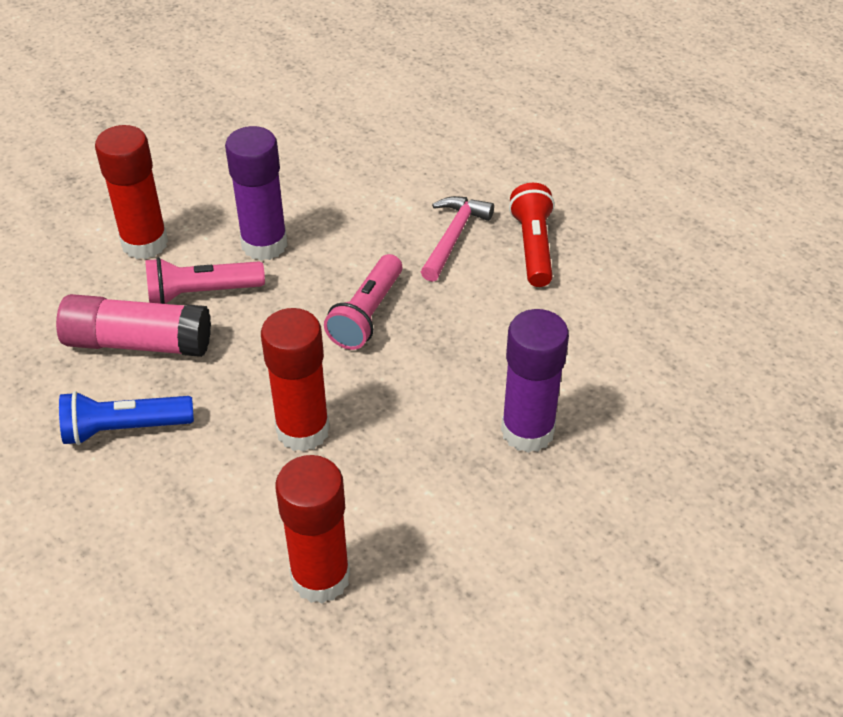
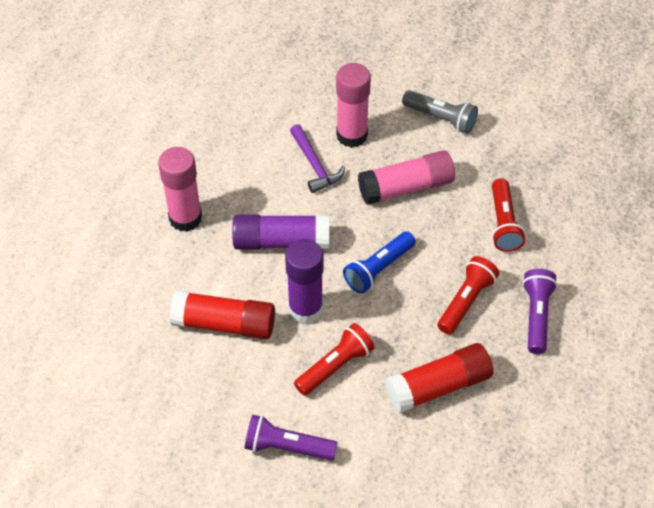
grey flashlight: 0 -> 1
pink flashlight: 2 -> 0
pink glue stick: 1 -> 3
pink hammer: 1 -> 0
purple flashlight: 0 -> 2
purple hammer: 0 -> 1
red flashlight: 1 -> 3
red glue stick: 3 -> 2

